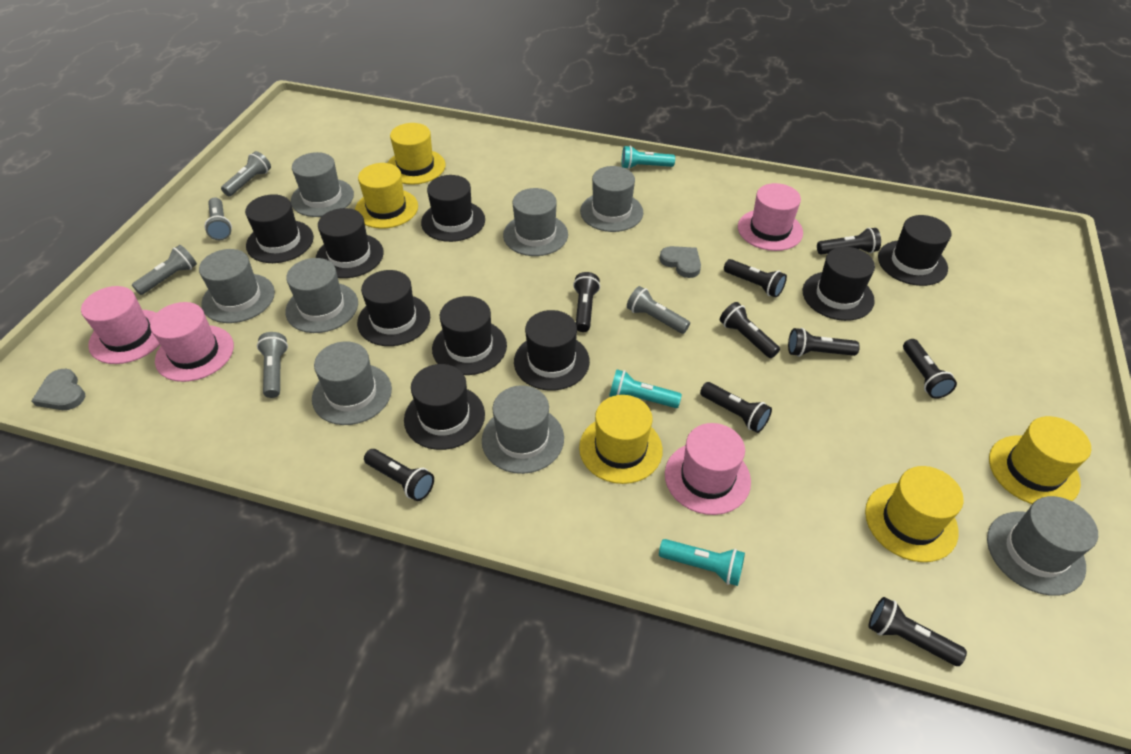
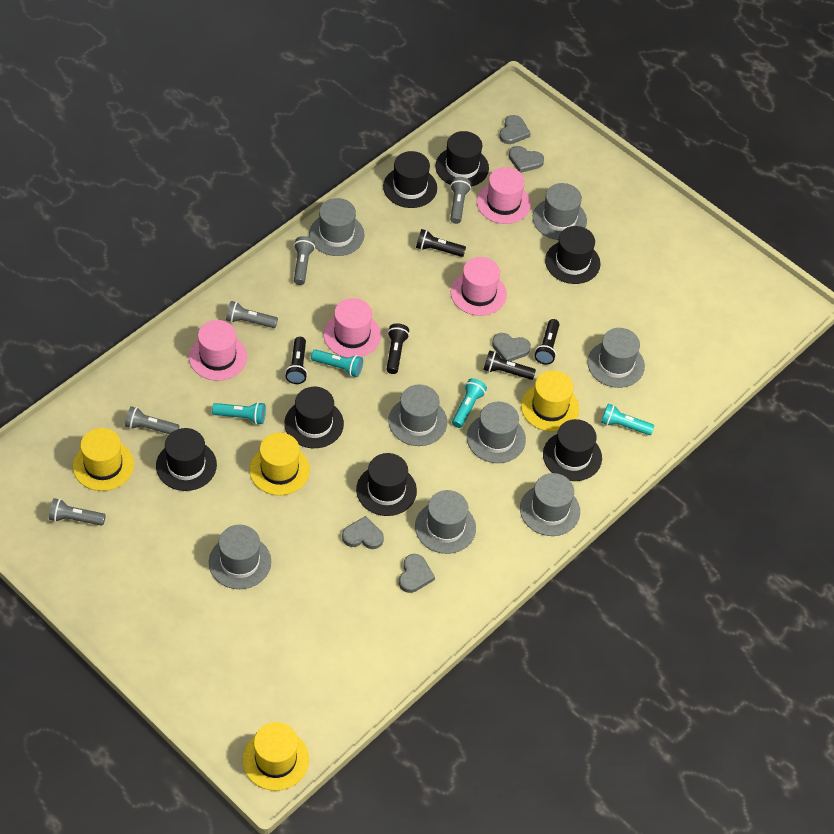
black flashlight: 9 -> 5
black hat: 9 -> 7
grey heart: 2 -> 5
turquoise flashlight: 3 -> 4
yellow hat: 5 -> 4

